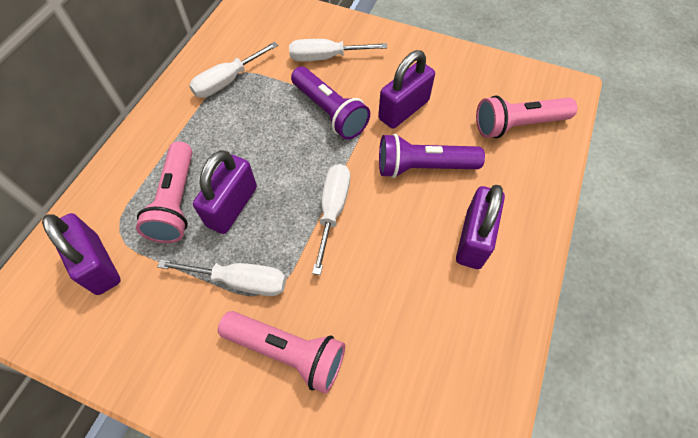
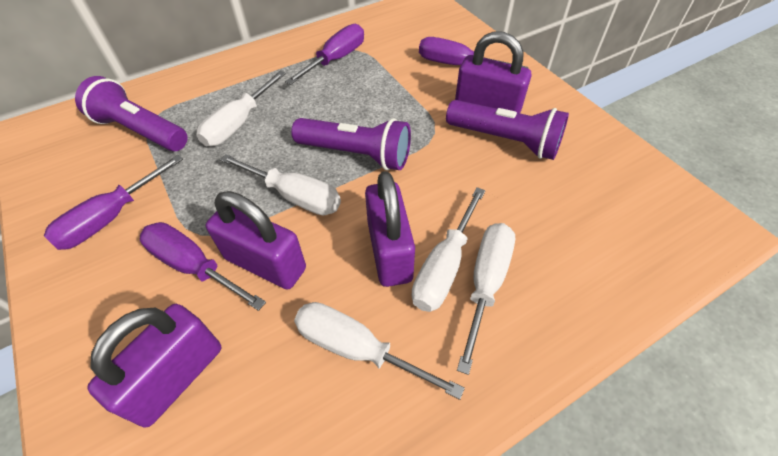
pink flashlight: 3 -> 0
purple flashlight: 2 -> 3
purple screwdriver: 0 -> 4
white screwdriver: 4 -> 5

